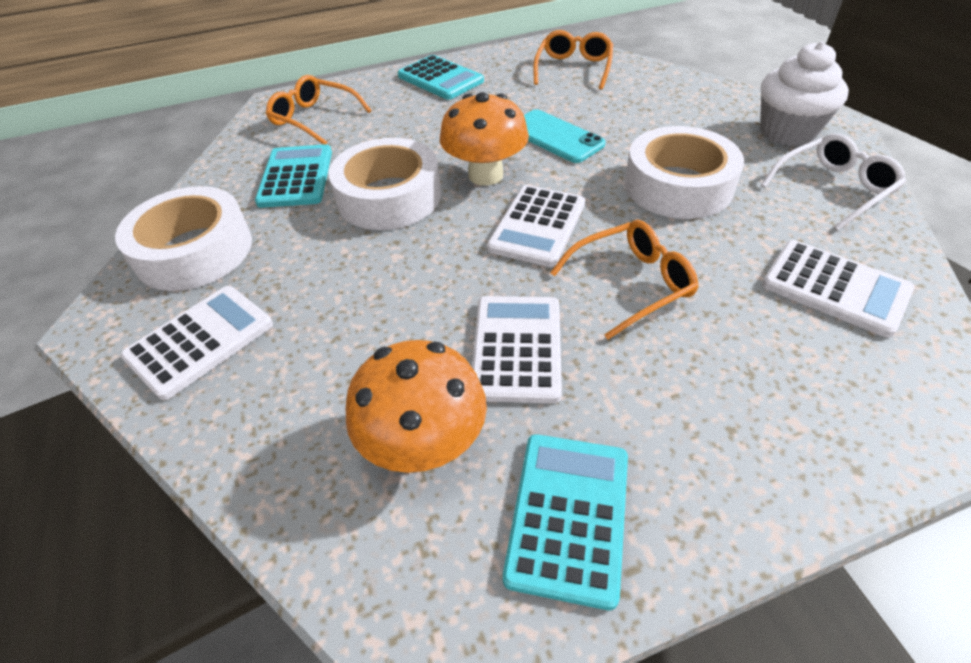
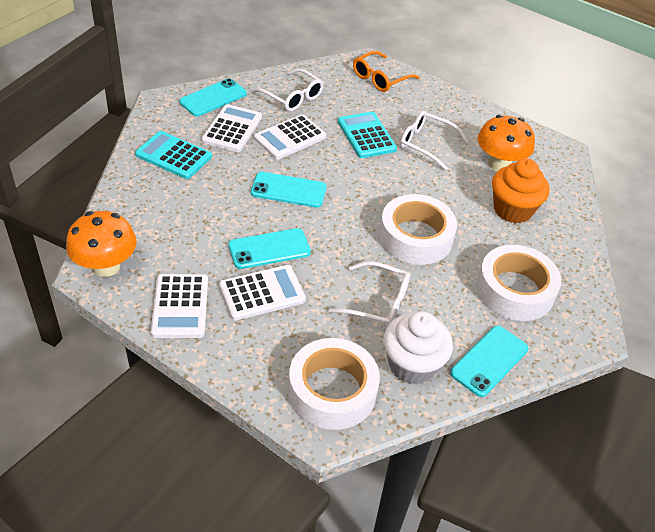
orange cupcake: 0 -> 1
orange glasses: 3 -> 1
turquoise calculator: 3 -> 2
turquoise phone: 1 -> 4
white glasses: 1 -> 3

